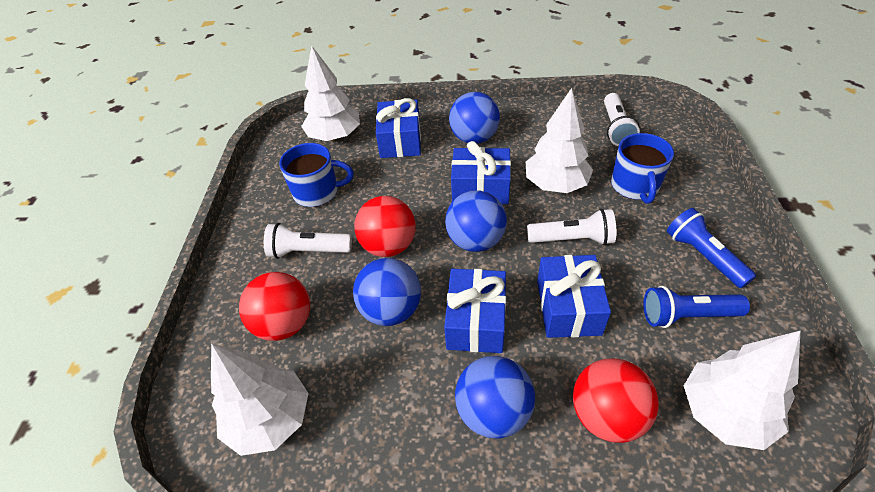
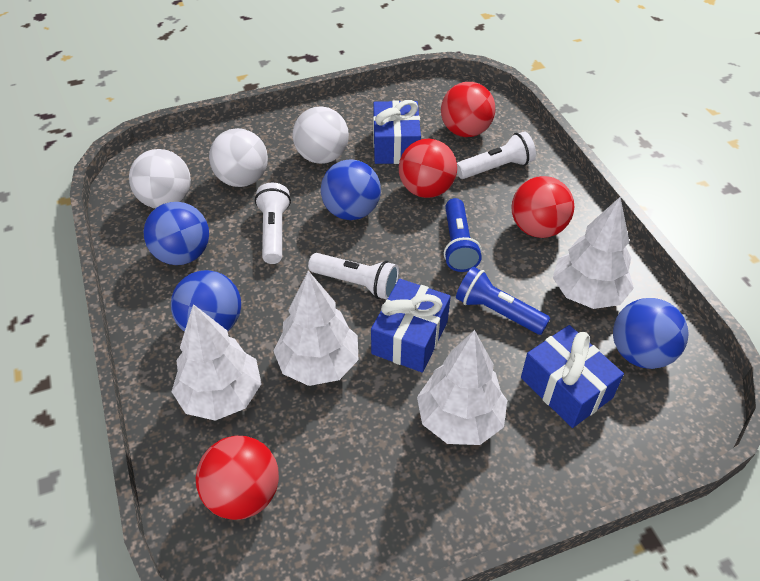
blue gift: 4 -> 3
blue mug: 2 -> 0
red ball: 3 -> 4
white ball: 0 -> 3

